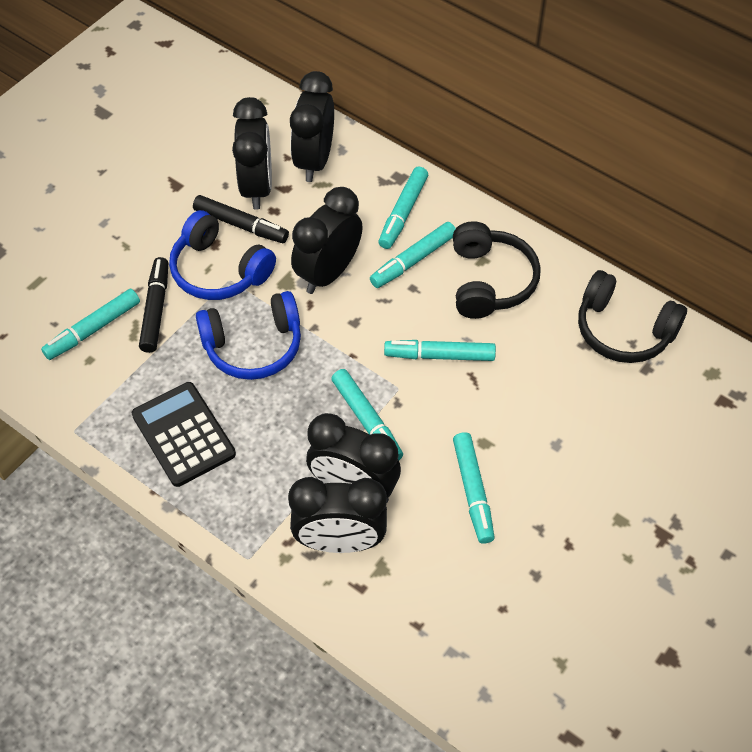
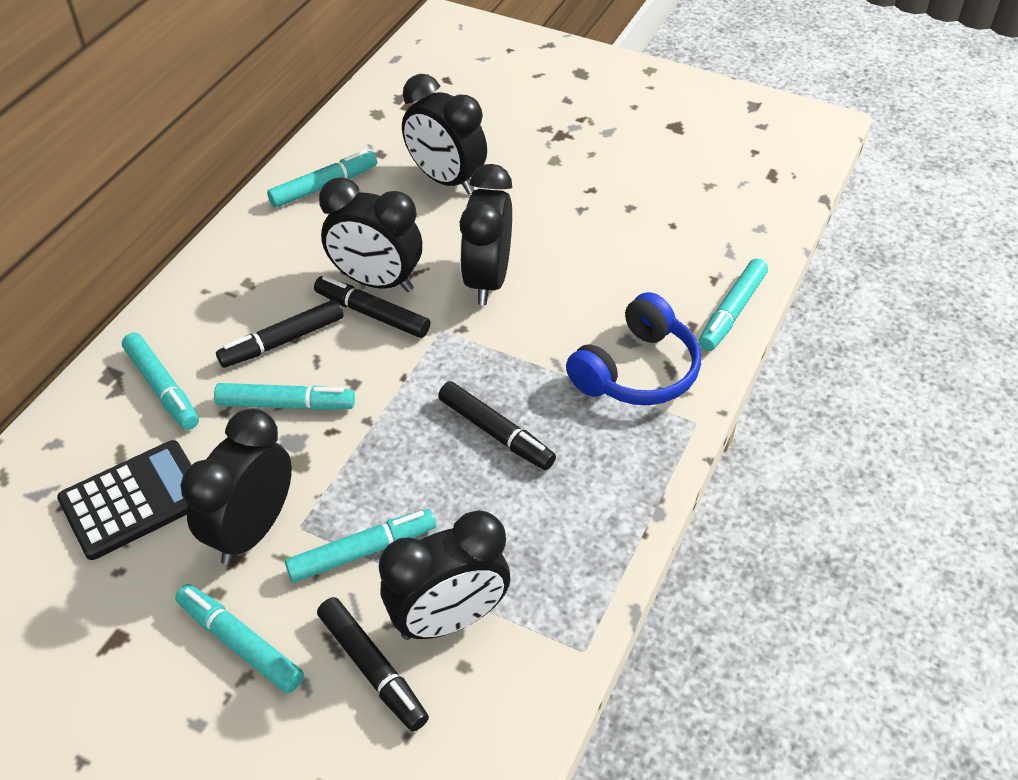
black headphones: 2 -> 0
black marker: 2 -> 4
blue headphones: 2 -> 1

